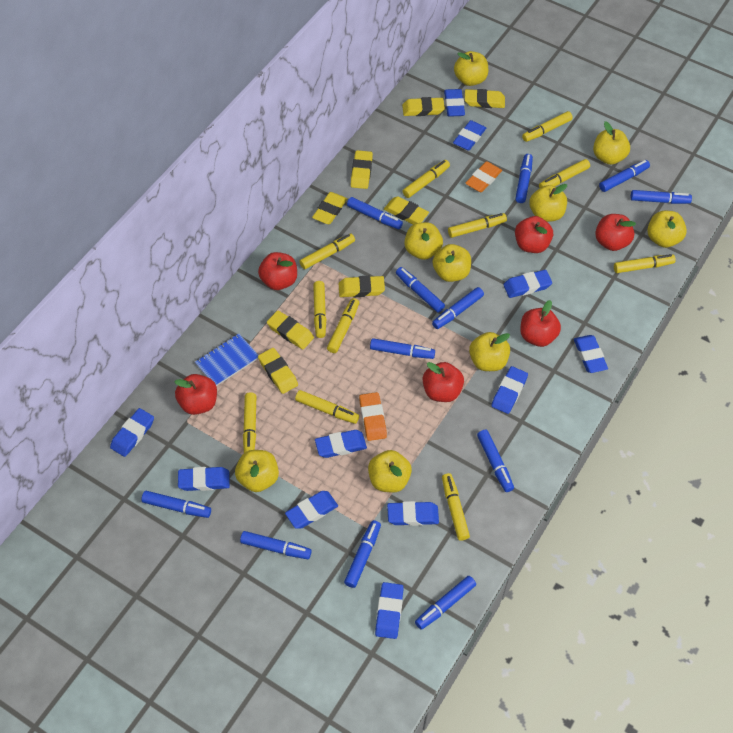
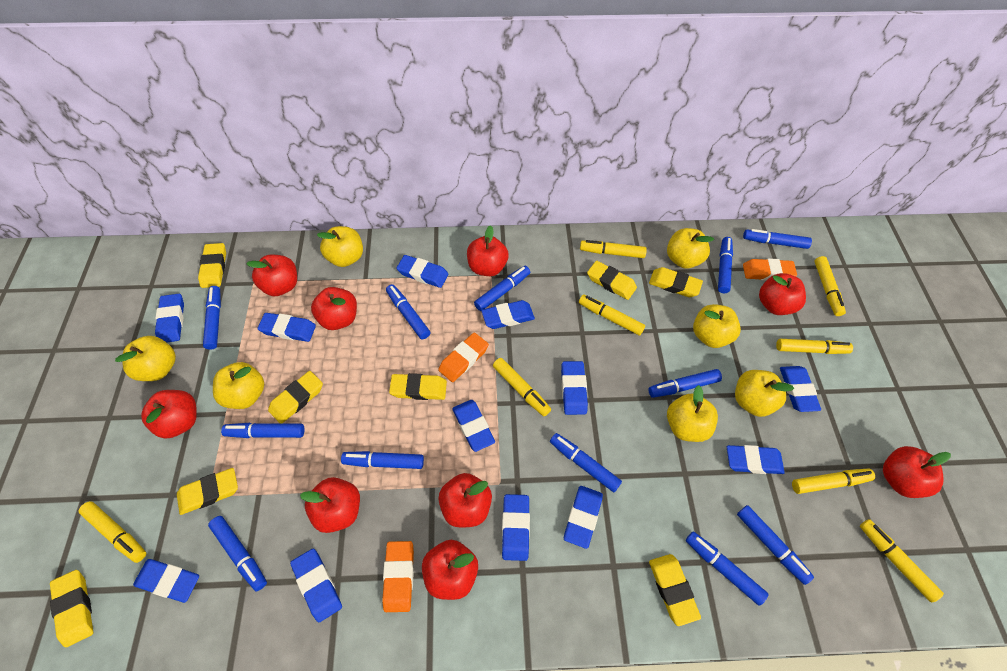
blue eraser: 11 -> 12
blue notebook: 1 -> 0
orange eraser: 2 -> 3
red apple: 6 -> 9
yellow apple: 9 -> 7
yellow marker: 11 -> 8

